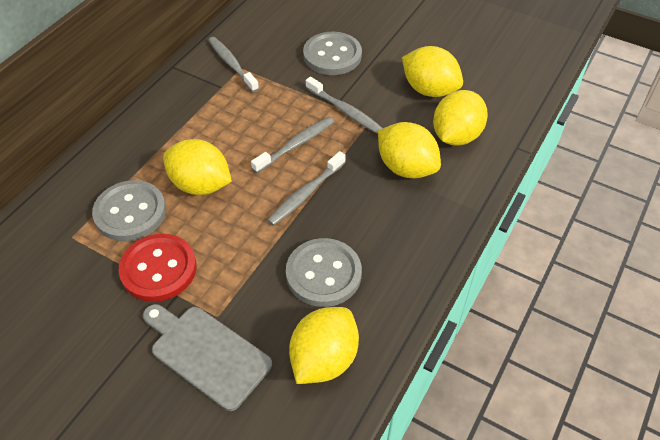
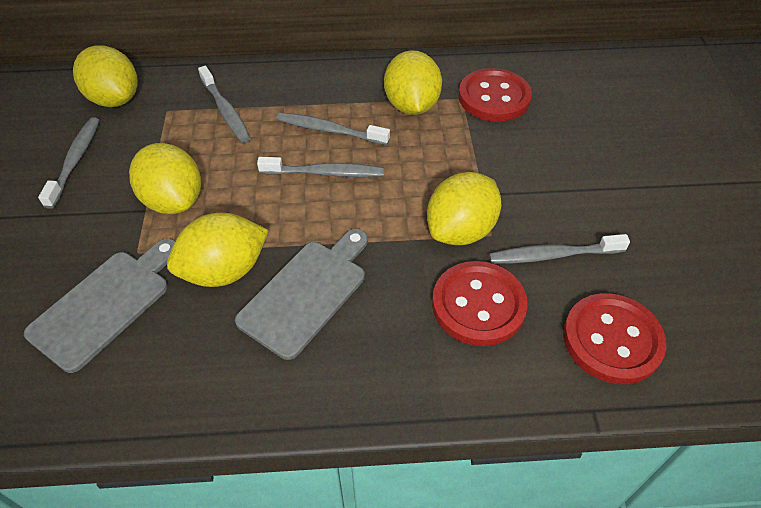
grey button: 3 -> 0
grey cutting board: 1 -> 2
grey toothbrush: 4 -> 5
red button: 1 -> 3

